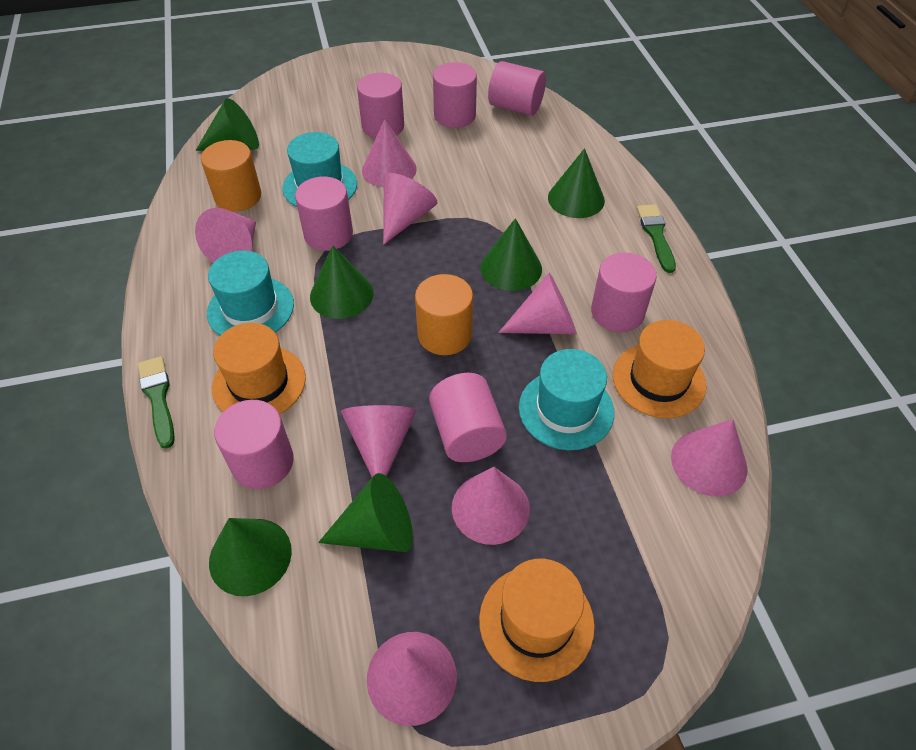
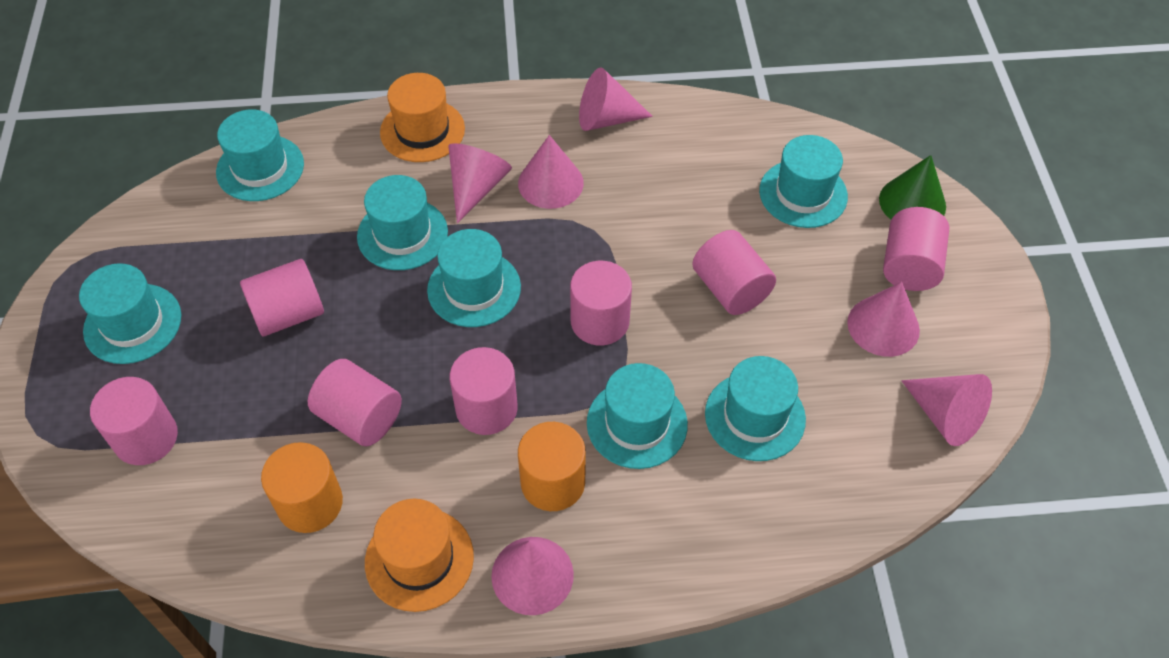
green brush: 2 -> 0
green cone: 6 -> 1
orange hat: 3 -> 2
pink cone: 8 -> 6
turquoise hat: 3 -> 7

